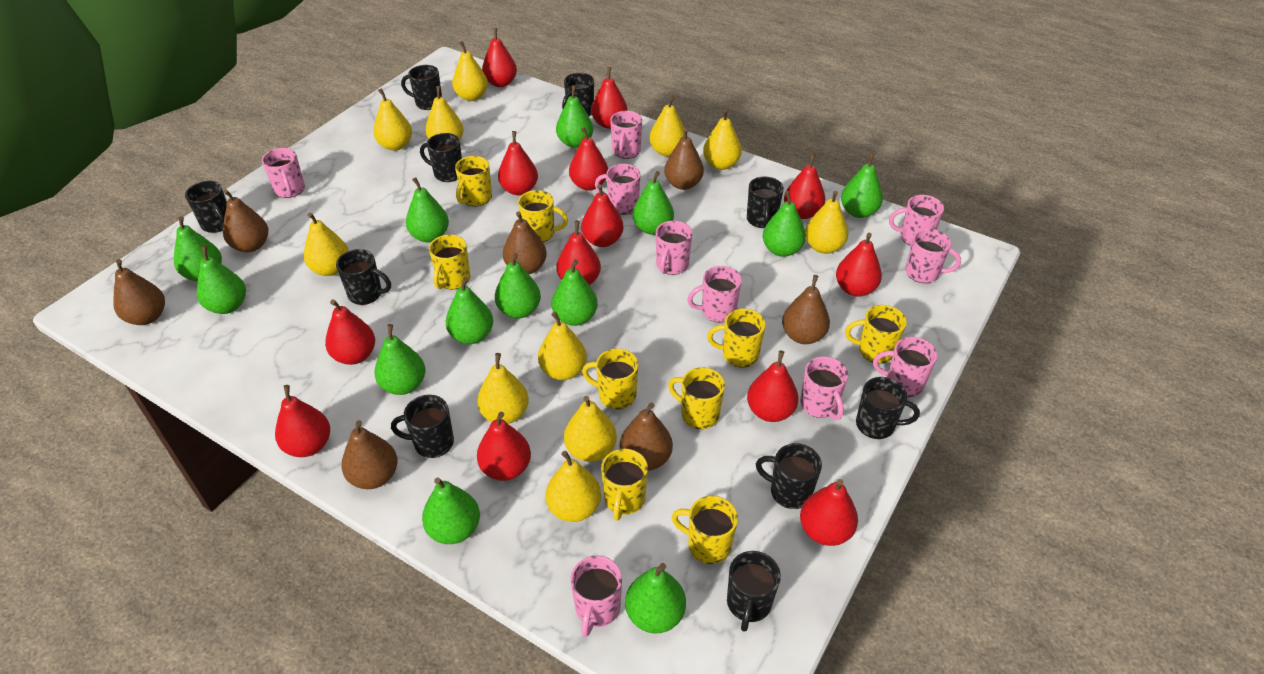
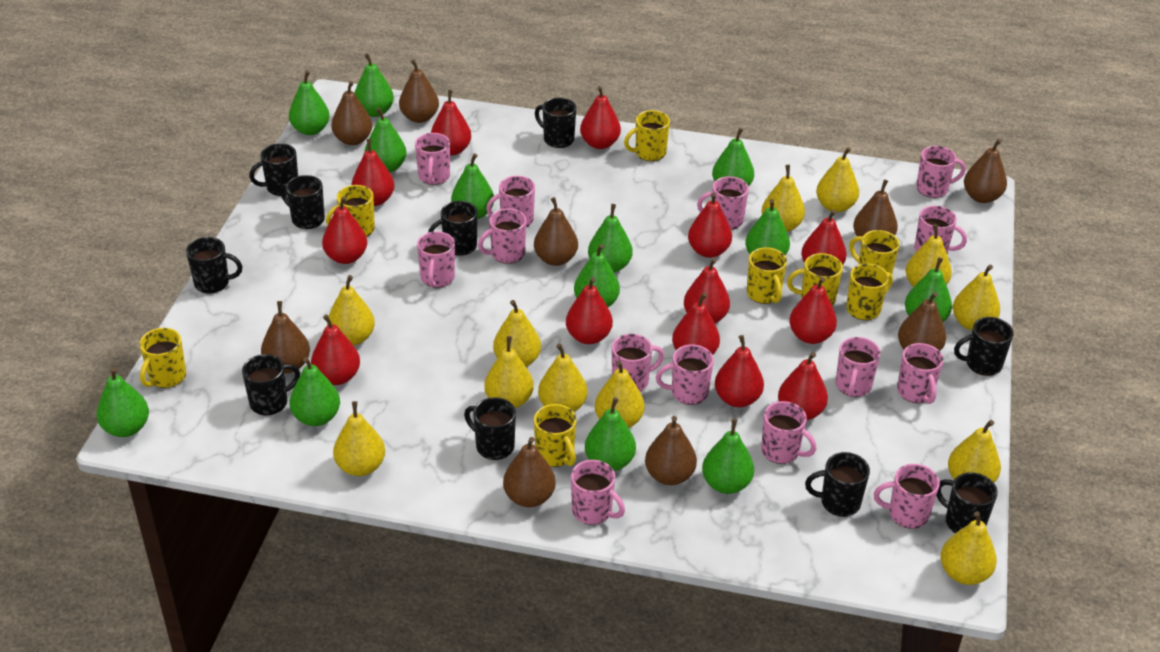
brown pear: 7 -> 9
pink mug: 10 -> 14
yellow mug: 9 -> 8
yellow pear: 11 -> 12

